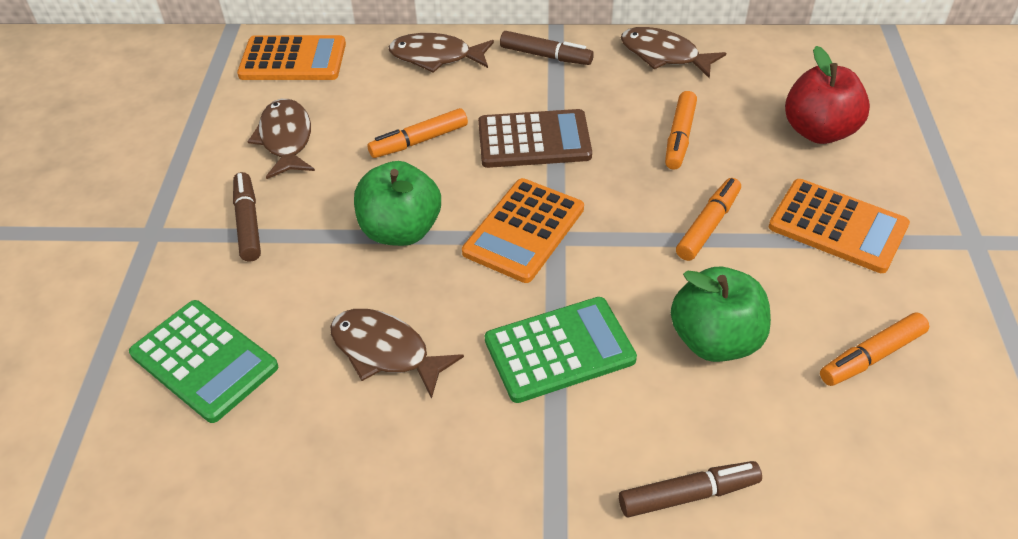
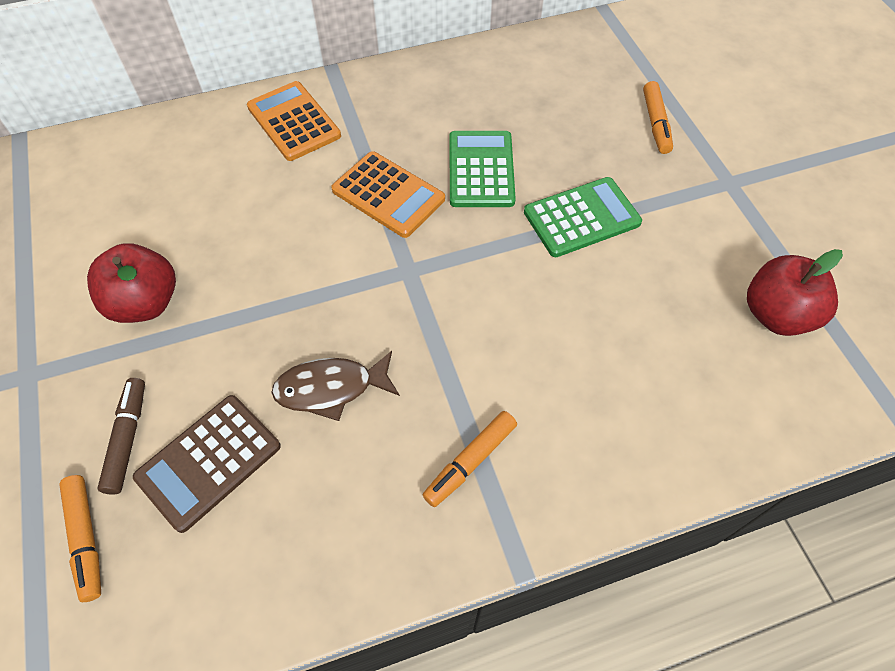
brown fish: 4 -> 1
brown marker: 3 -> 1
green apple: 2 -> 0
orange calculator: 3 -> 2
orange marker: 4 -> 3
red apple: 1 -> 2

